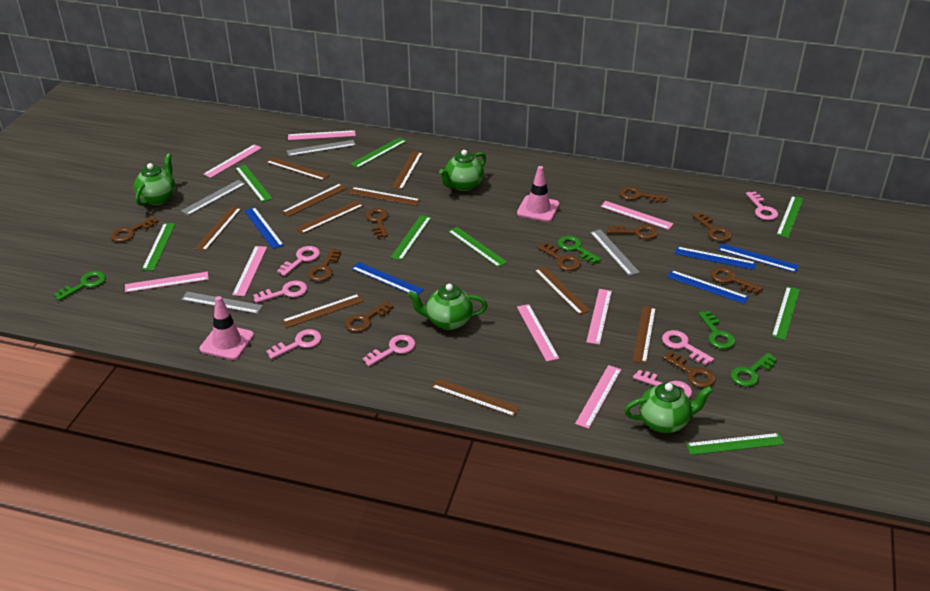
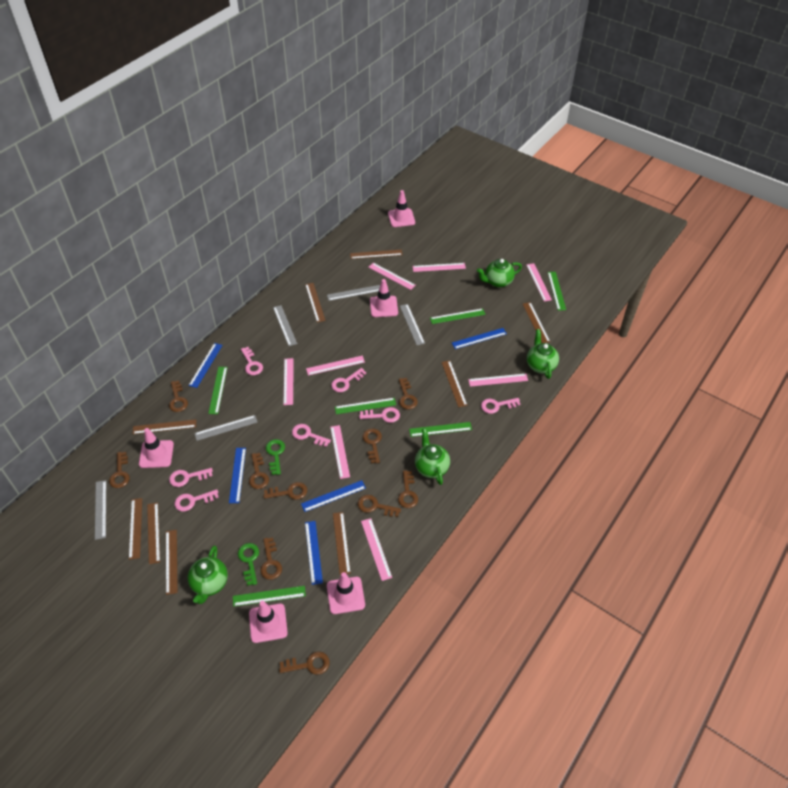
brown ruler: 10 -> 9
green key: 4 -> 2
green ruler: 8 -> 6
grey ruler: 4 -> 5
pink traffic cone: 2 -> 5

